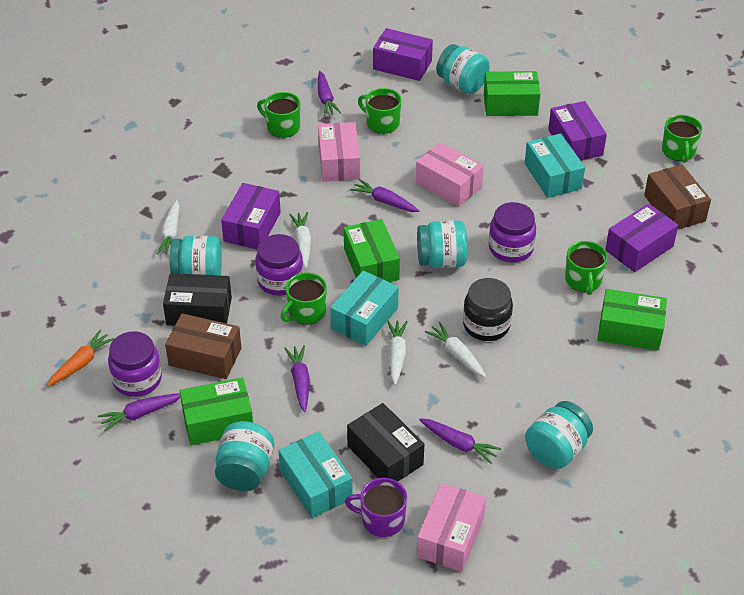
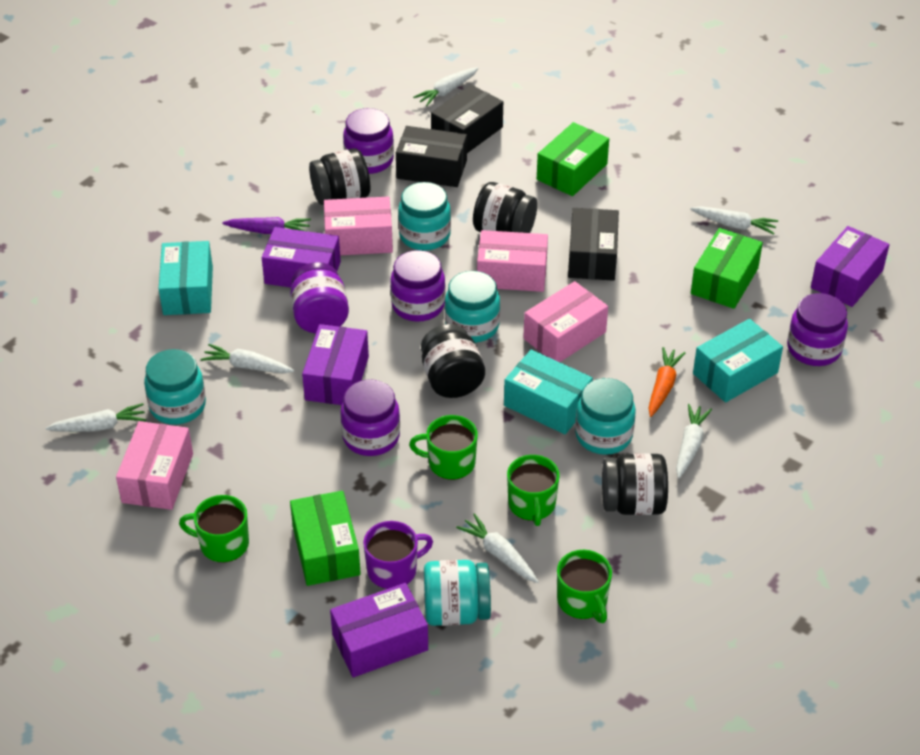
black box: 2 -> 3
black jar: 1 -> 4
brown box: 2 -> 0
green box: 4 -> 3
green mug: 5 -> 4
pink box: 3 -> 4
purple carrot: 5 -> 1
purple jar: 3 -> 5
white carrot: 4 -> 6

